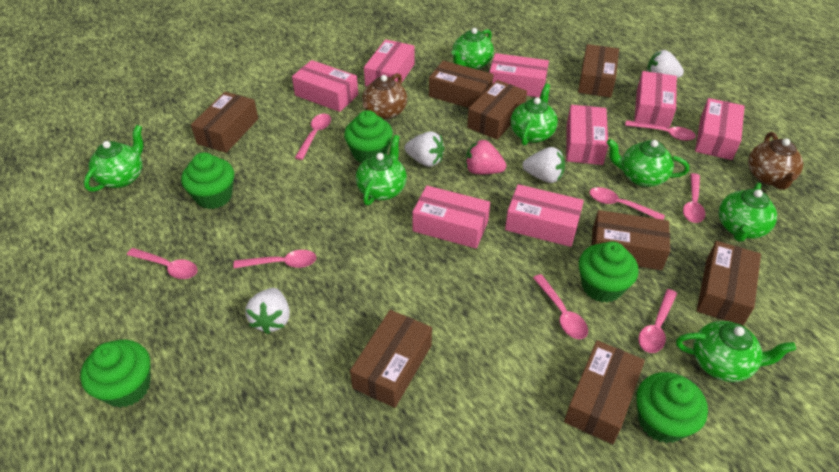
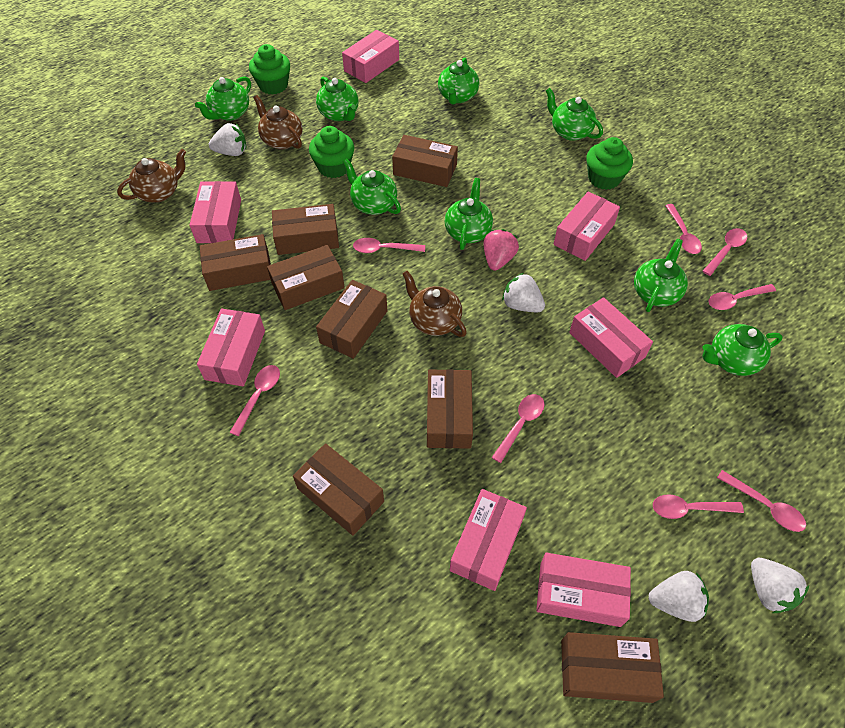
brown teapot: 2 -> 3
green cupcake: 5 -> 3
green teapot: 7 -> 8
pink box: 8 -> 7

